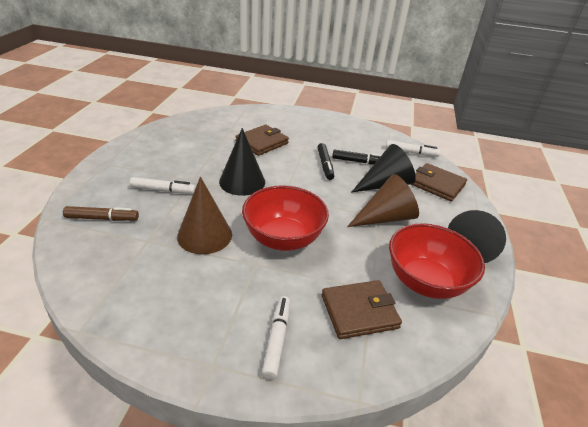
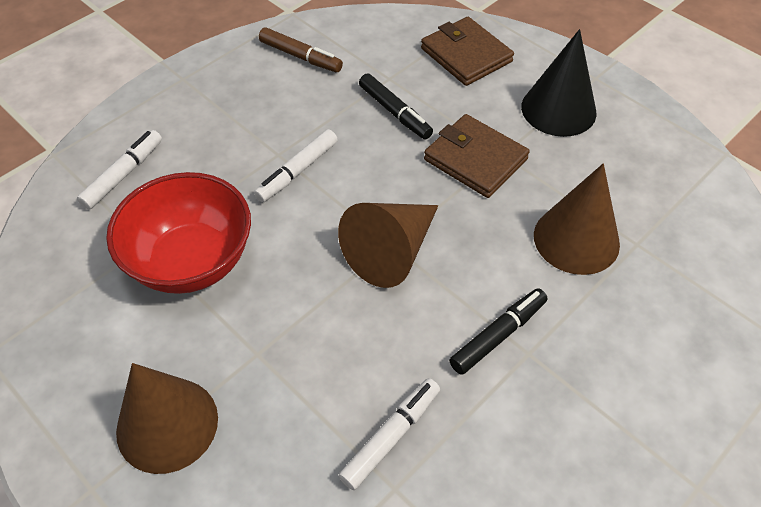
black cone: 3 -> 1
brown cone: 2 -> 3
brown wallet: 3 -> 2
red bowl: 2 -> 1

